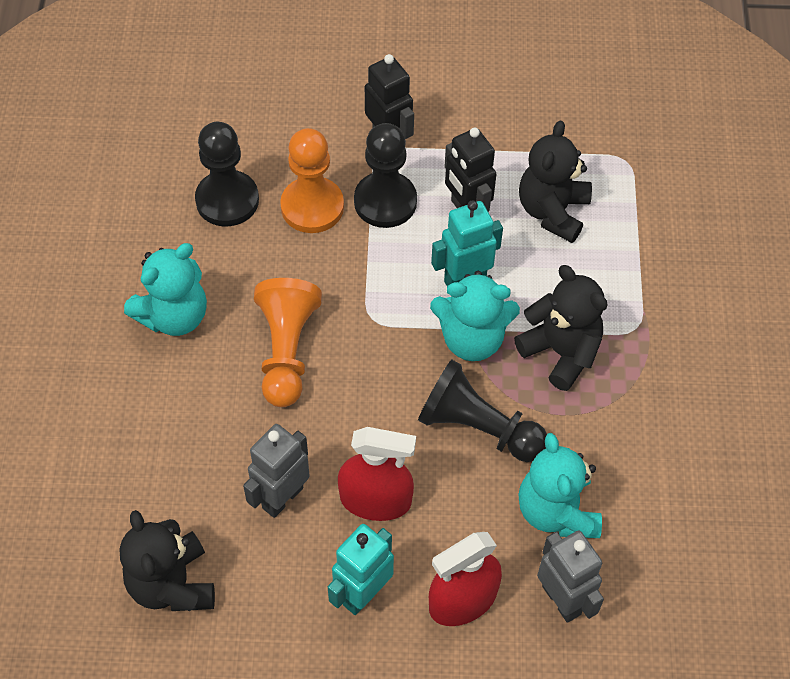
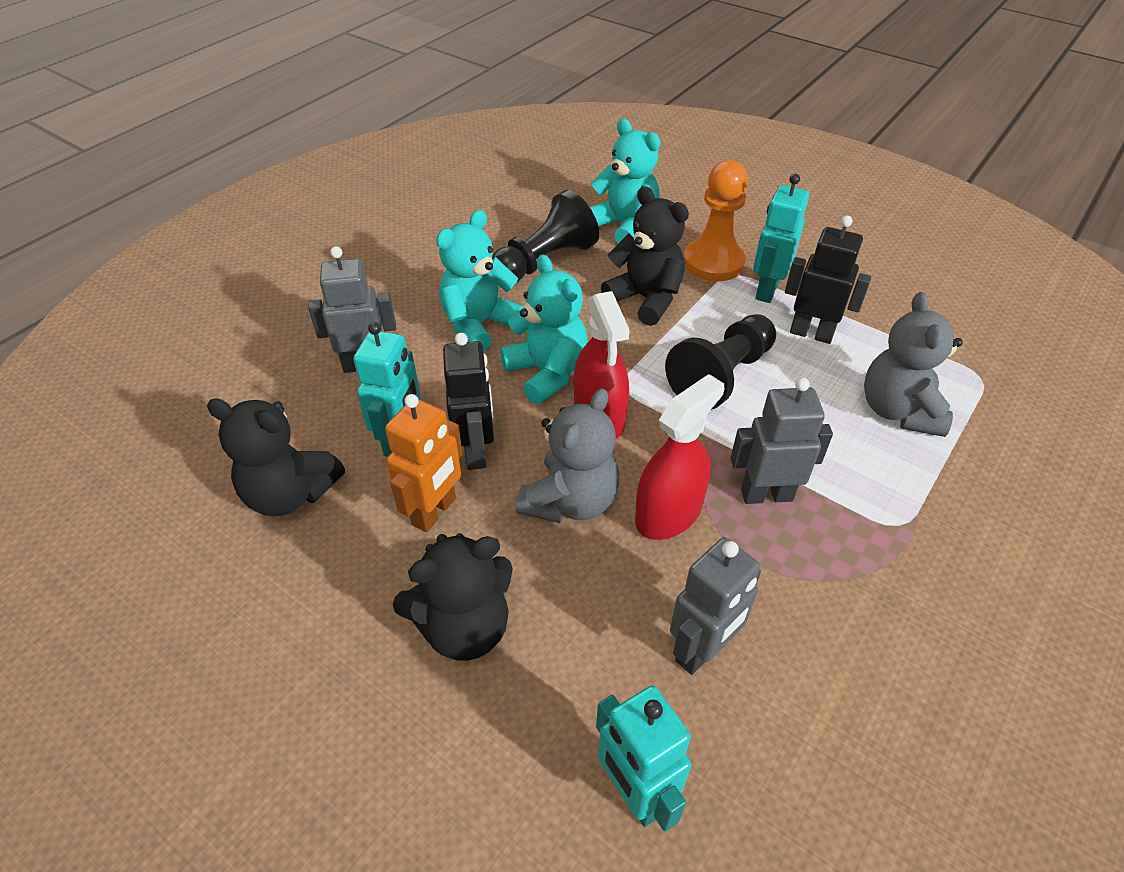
black pawn: 3 -> 2
grey robot: 2 -> 3
grey teddy bear: 0 -> 2
orange pawn: 2 -> 1
orange robot: 0 -> 1
turquoise robot: 2 -> 3

